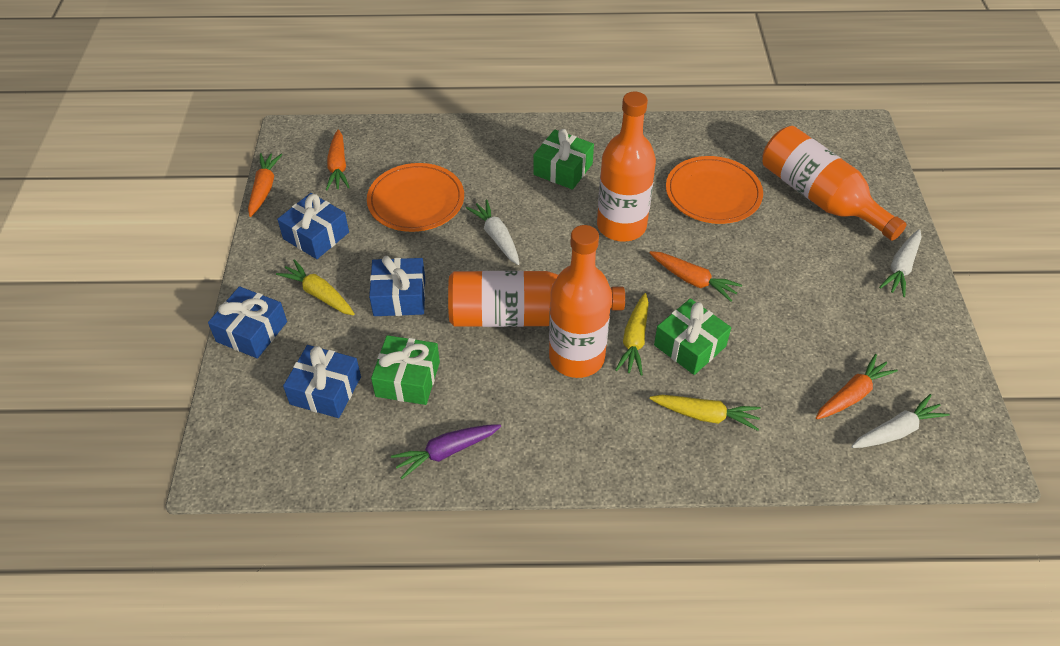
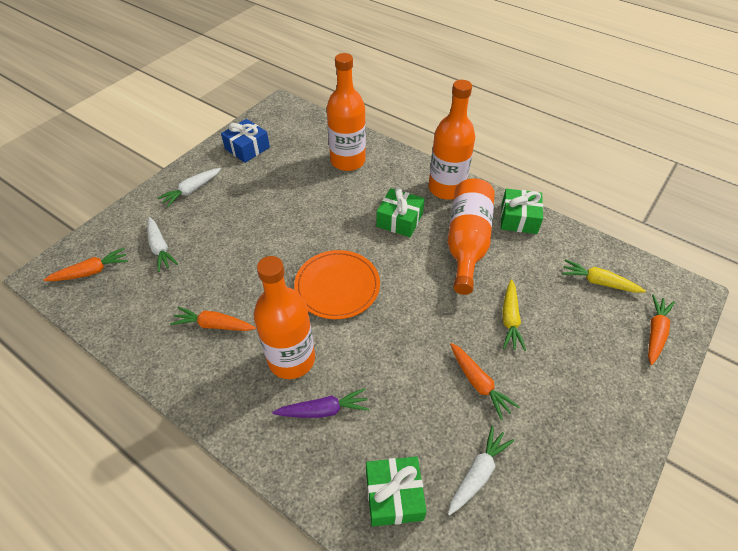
blue gift: 4 -> 1
orange plate: 2 -> 1
yellow carrot: 3 -> 2

